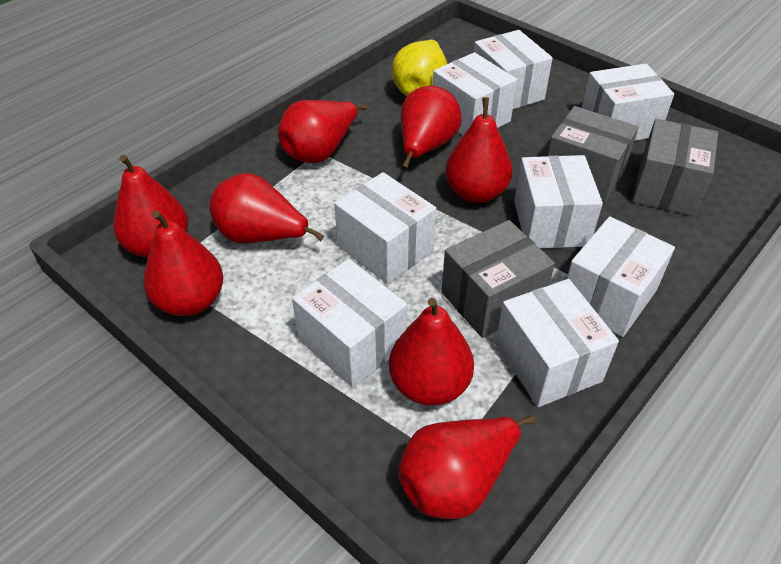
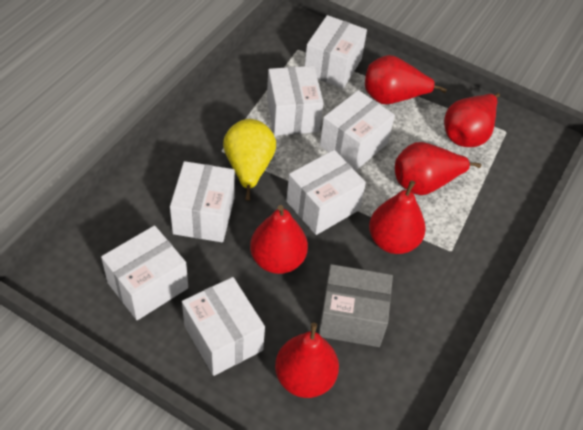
grey box: 3 -> 1
red pear: 8 -> 6
white box: 8 -> 7

